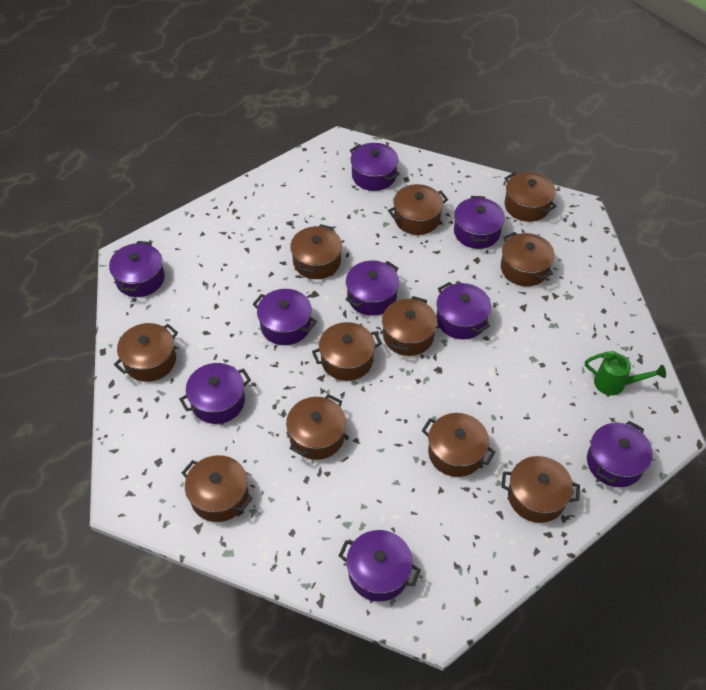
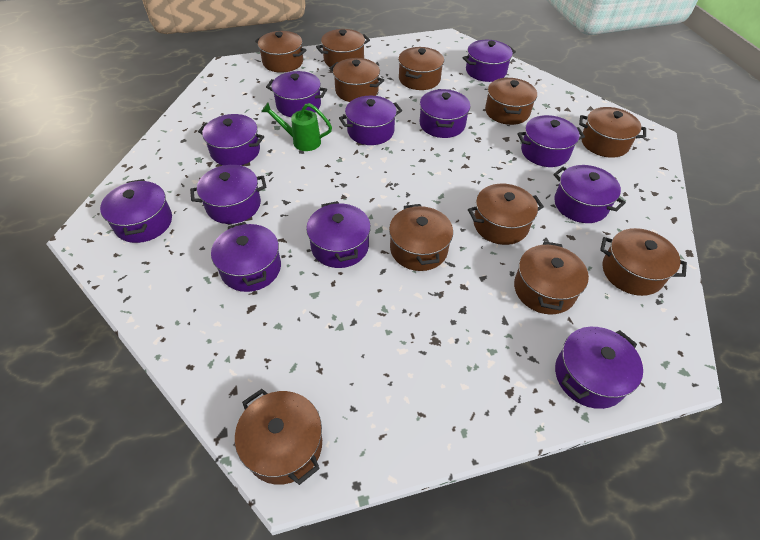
purple pot: 9 -> 12

